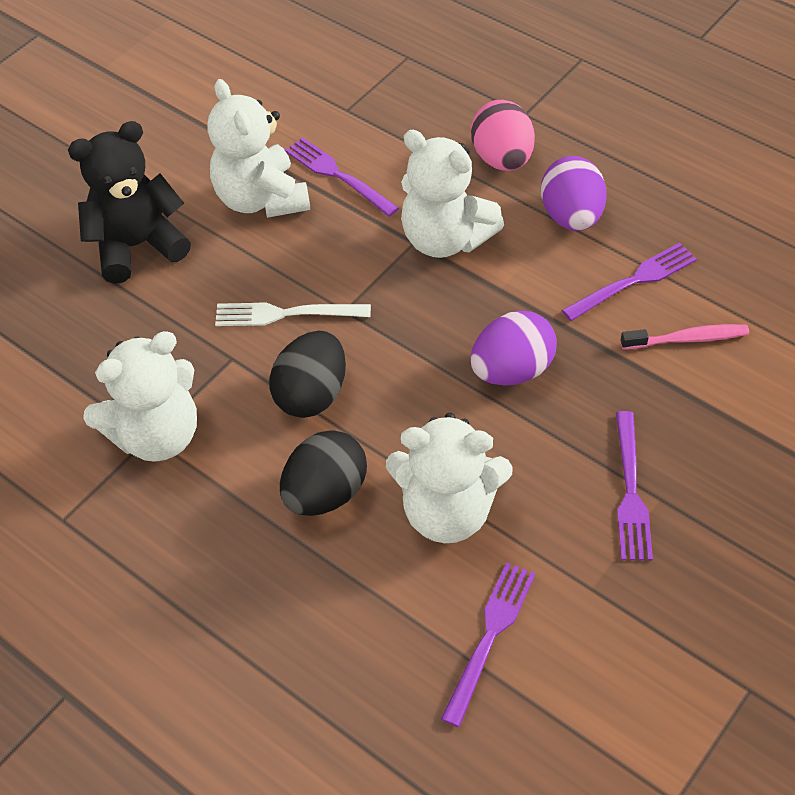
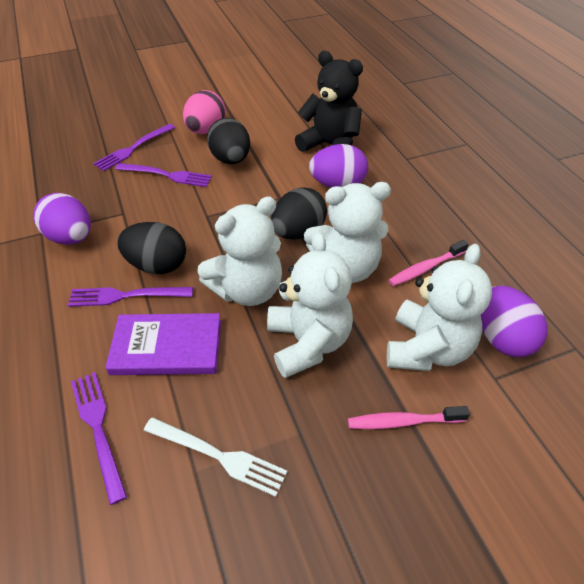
black egg: 2 -> 3
pink toothbrush: 1 -> 2
purple book: 0 -> 1
purple egg: 2 -> 3

